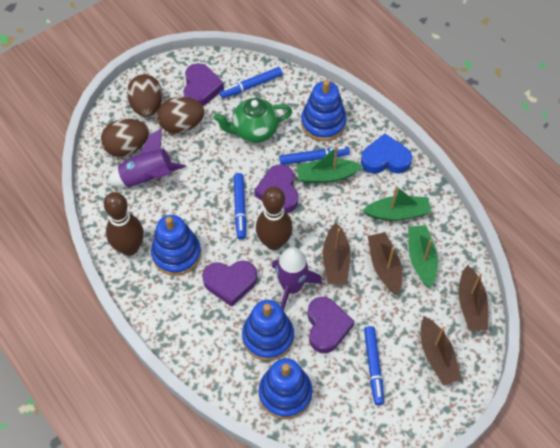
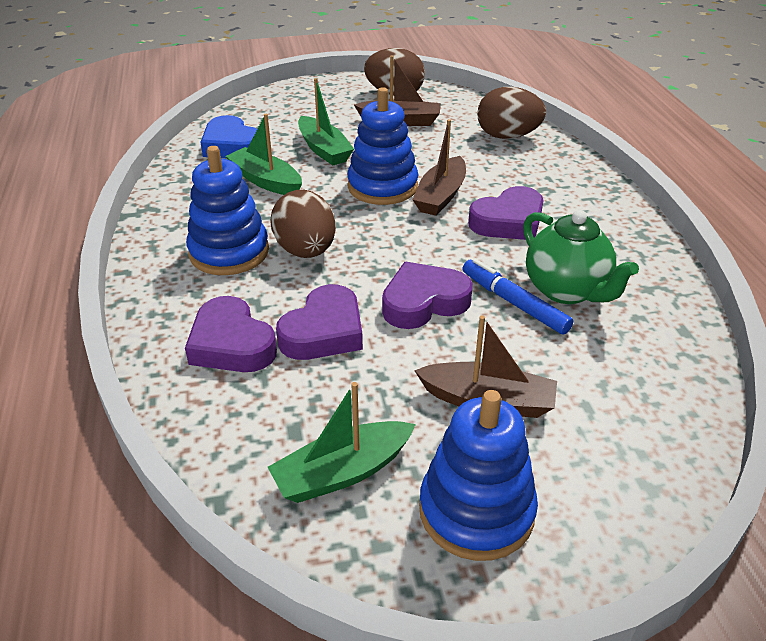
blue marker: 4 -> 1
blue stacking toy: 4 -> 3
brown boat: 4 -> 3
brown bowling pin: 2 -> 0
purple rocket: 2 -> 0

